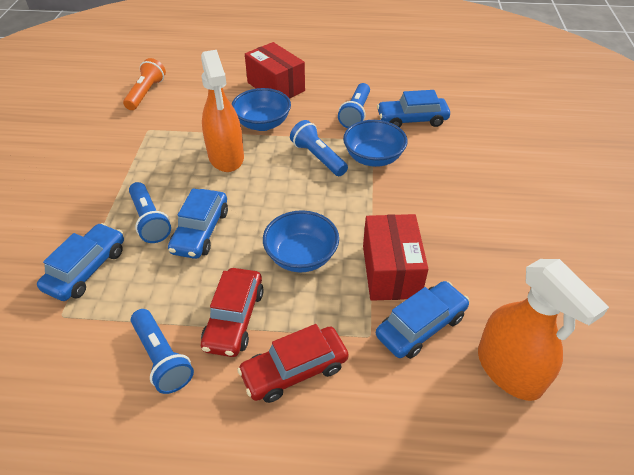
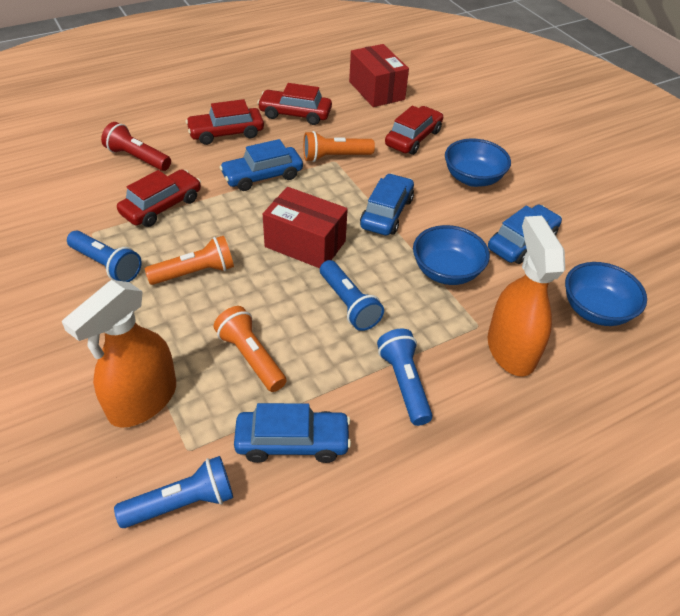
orange flashlight: 1 -> 3
red car: 2 -> 4
red flashlight: 0 -> 1

